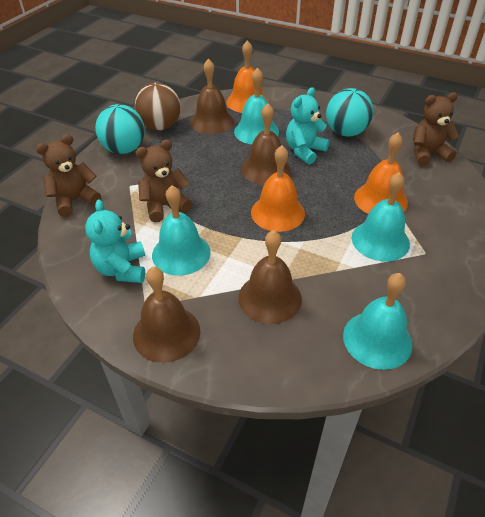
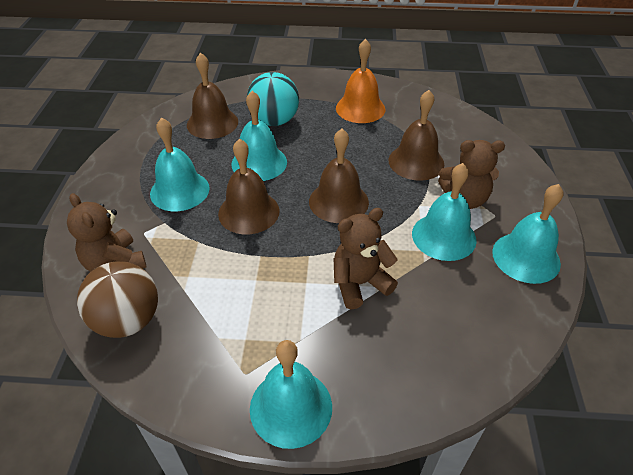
orange bell: 3 -> 1
turquoise ball: 2 -> 1
turquoise bell: 4 -> 5
turquoise teddy bear: 2 -> 0

